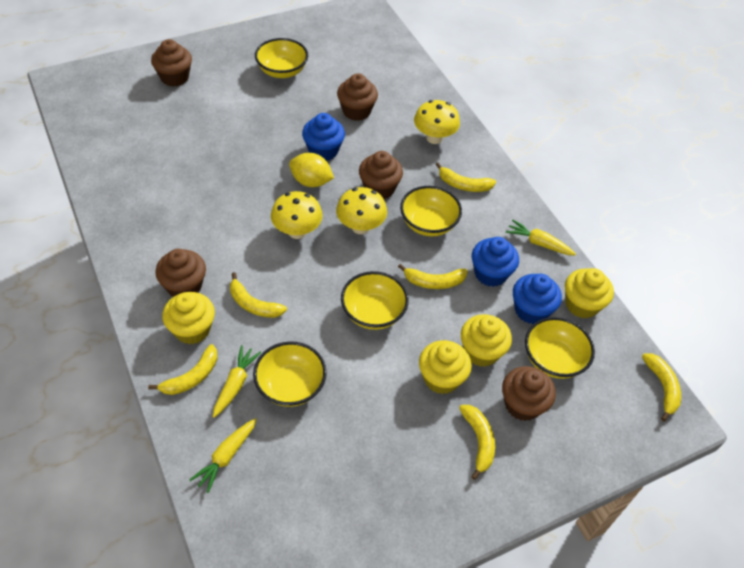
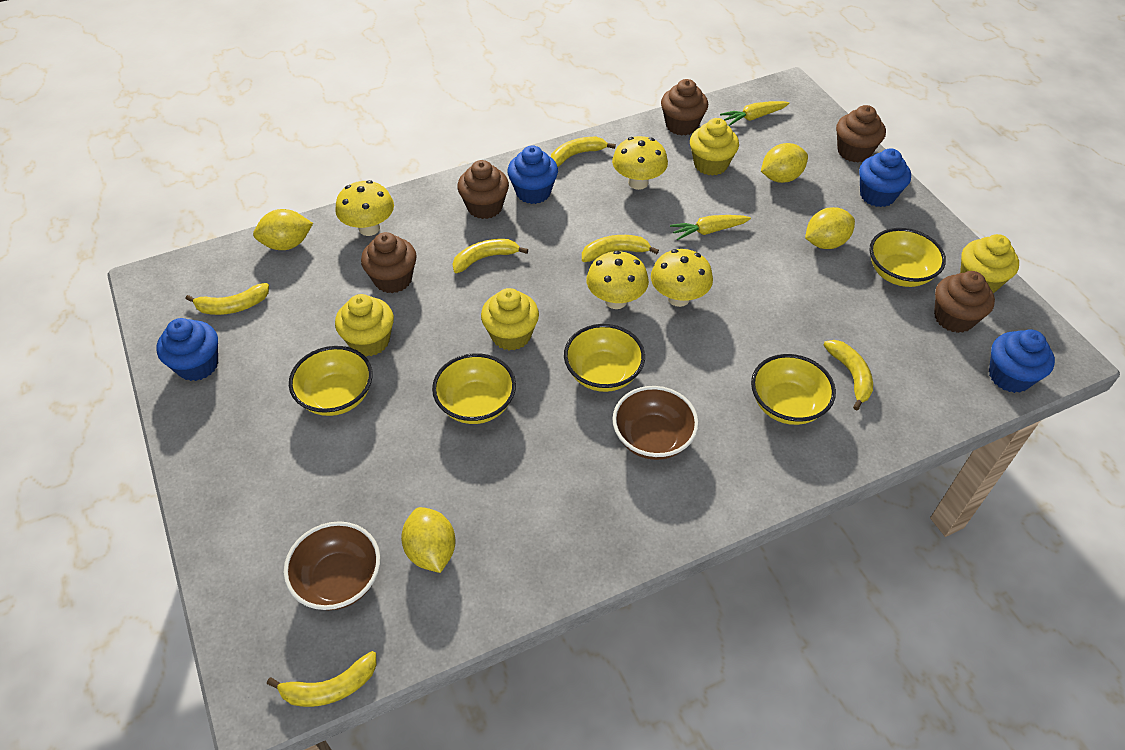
blue cupcake: 3 -> 4
brown bowl: 0 -> 2
yellow carrot: 3 -> 2
yellow lemon: 1 -> 4
yellow mushroom: 3 -> 4

